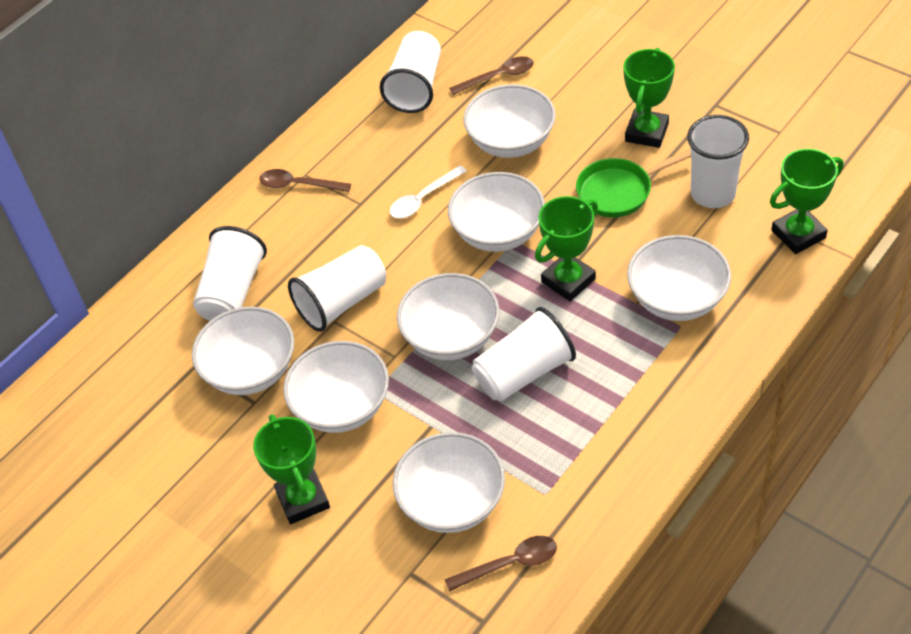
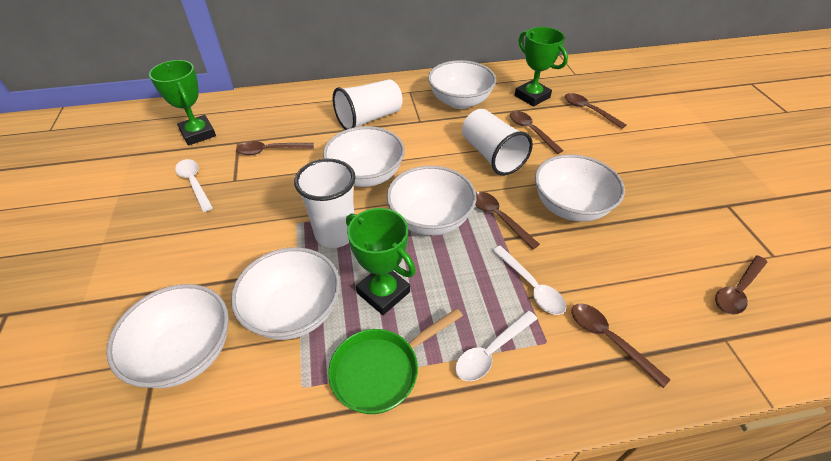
brown spoon: 3 -> 6
green trophy: 4 -> 3
white bowl: 7 -> 6
white cup: 5 -> 3
white spoon: 1 -> 3

